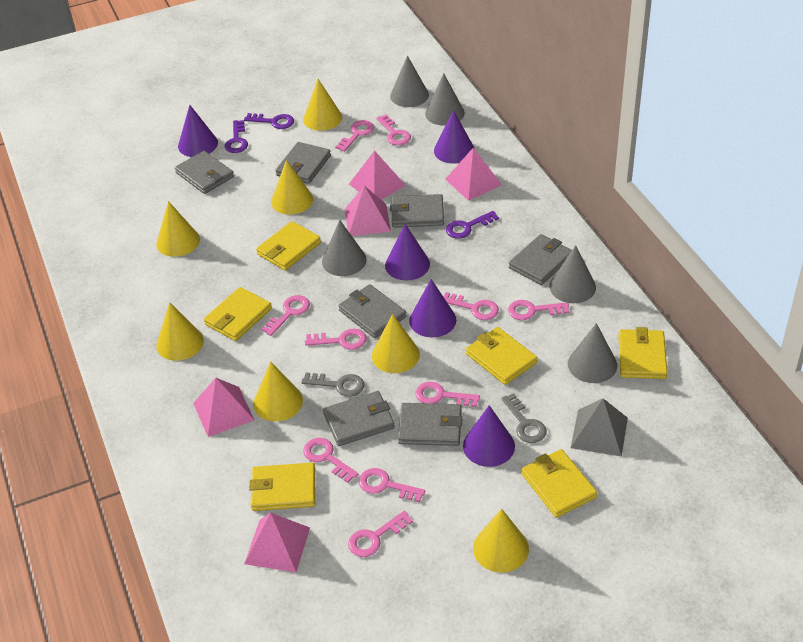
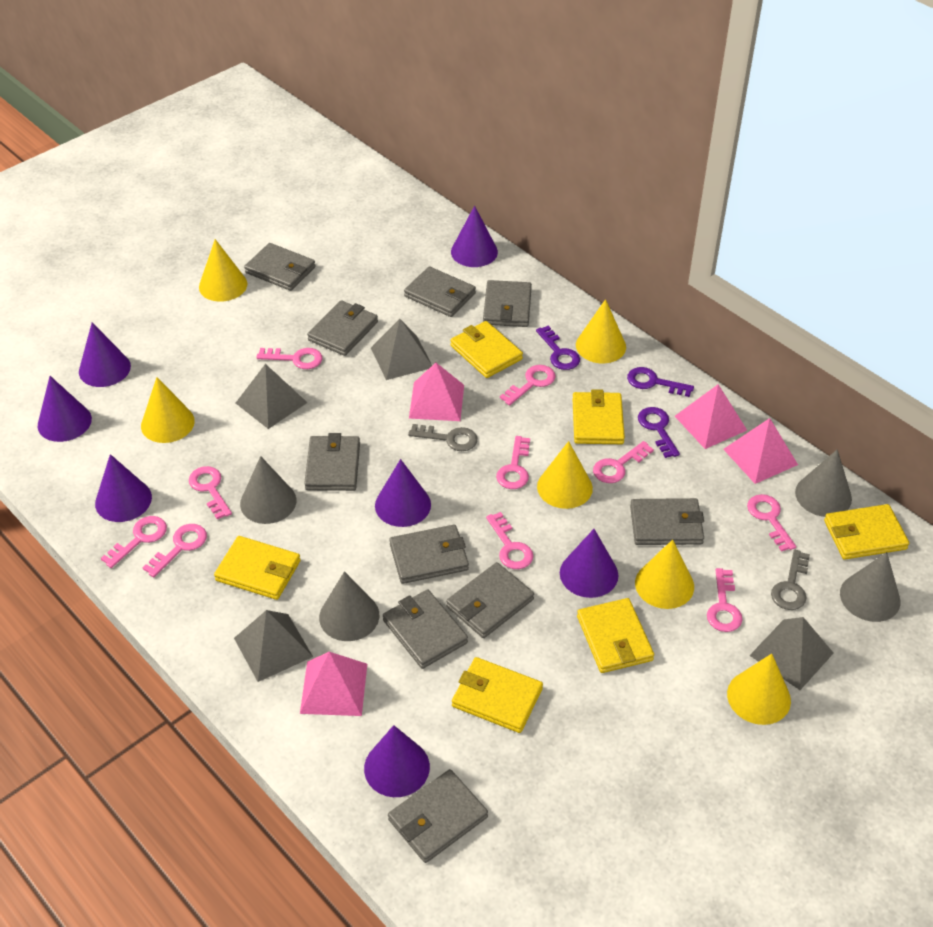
grey cone: 5 -> 4
grey pyramid: 1 -> 4
grey wallet: 7 -> 10
pink pyramid: 5 -> 4
purple cone: 5 -> 7
yellow cone: 7 -> 6

